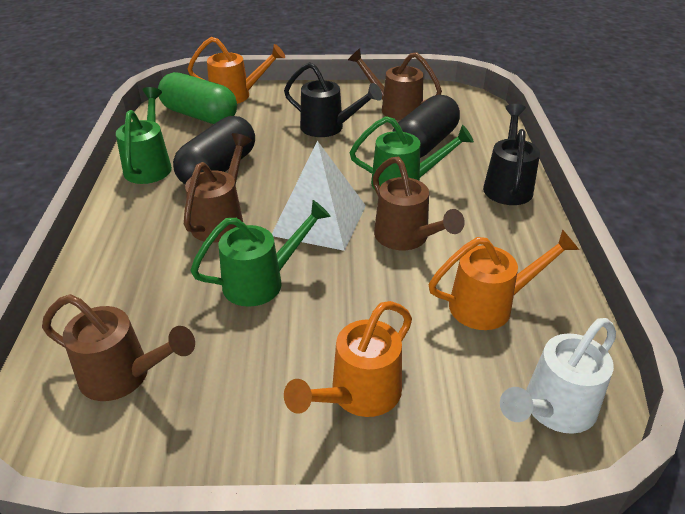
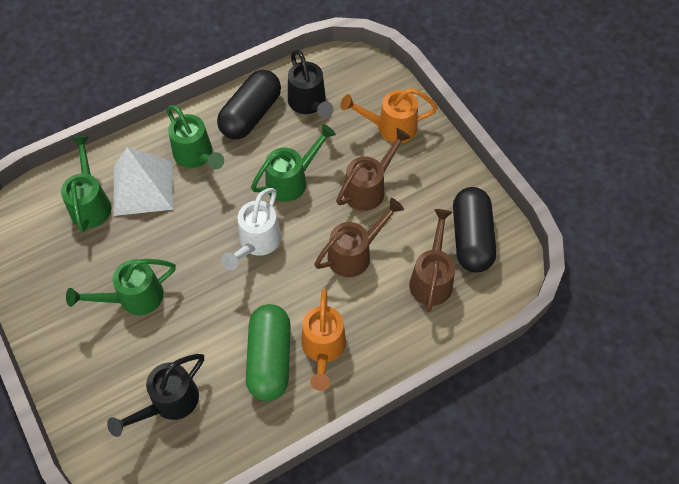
brown watering can: 4 -> 3
green watering can: 3 -> 4
orange watering can: 3 -> 2

